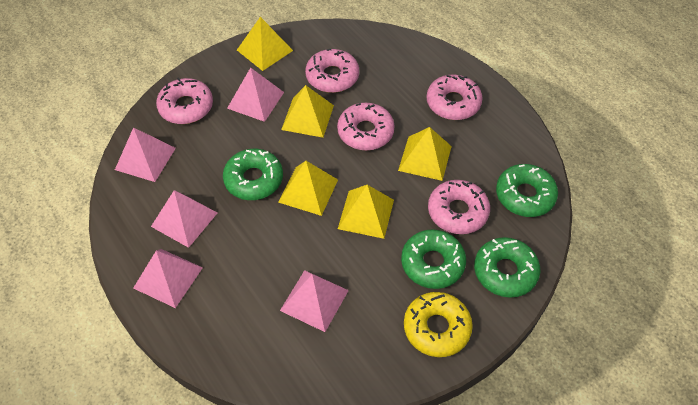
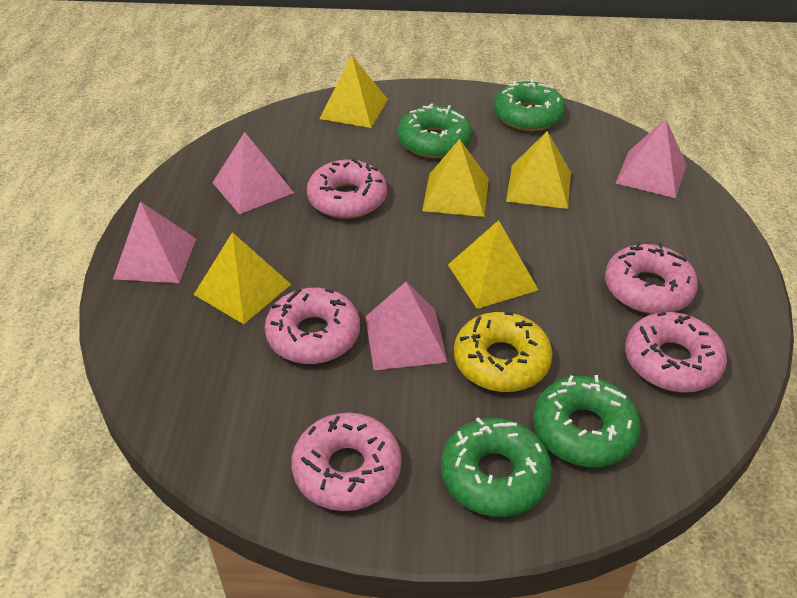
pink pyramid: 5 -> 4

